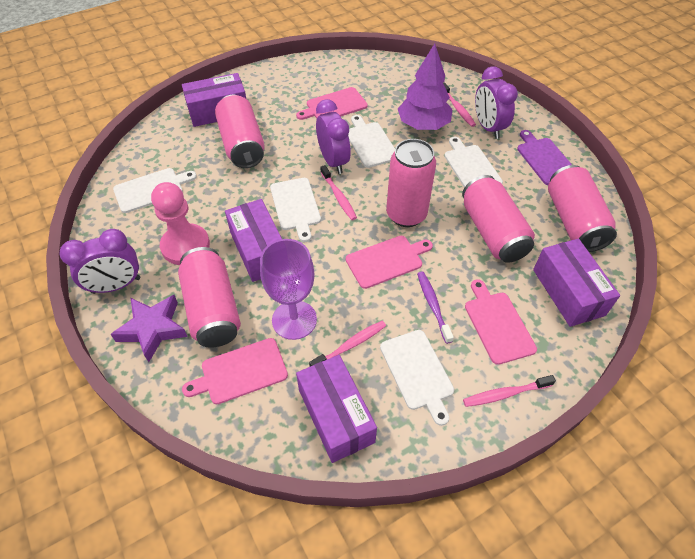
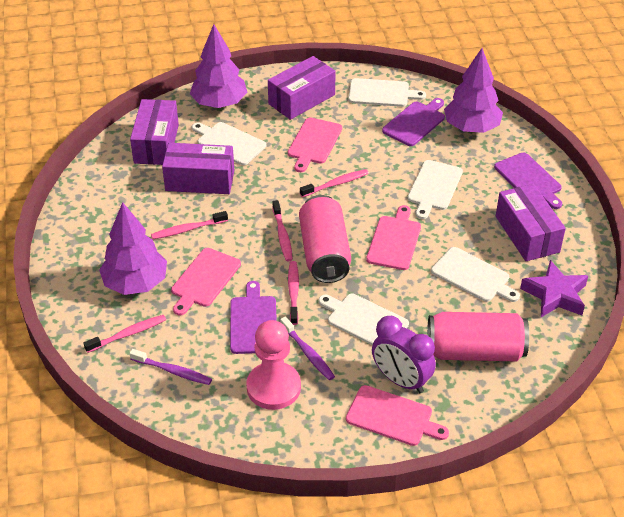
pink can: 5 -> 2
pink toothbrush: 4 -> 5
purple clock: 3 -> 1
purple cutting board: 1 -> 3
purple goblet: 1 -> 0
purple toothbrush: 1 -> 2
purple tree: 1 -> 3

